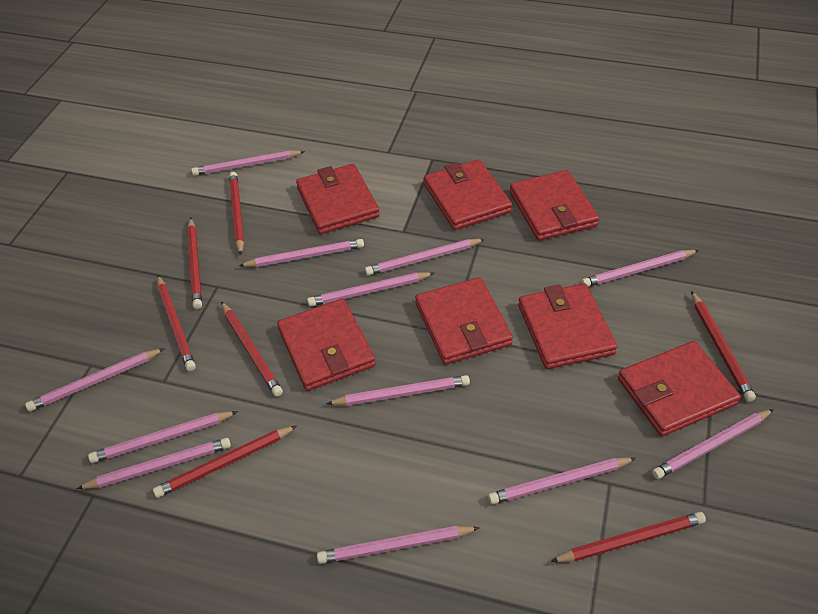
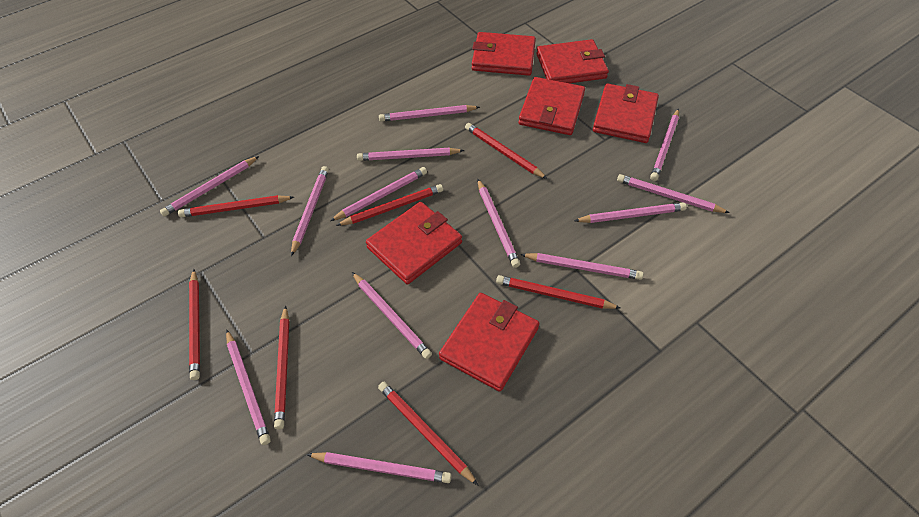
pink pencil: 12 -> 13
red wallet: 7 -> 6

